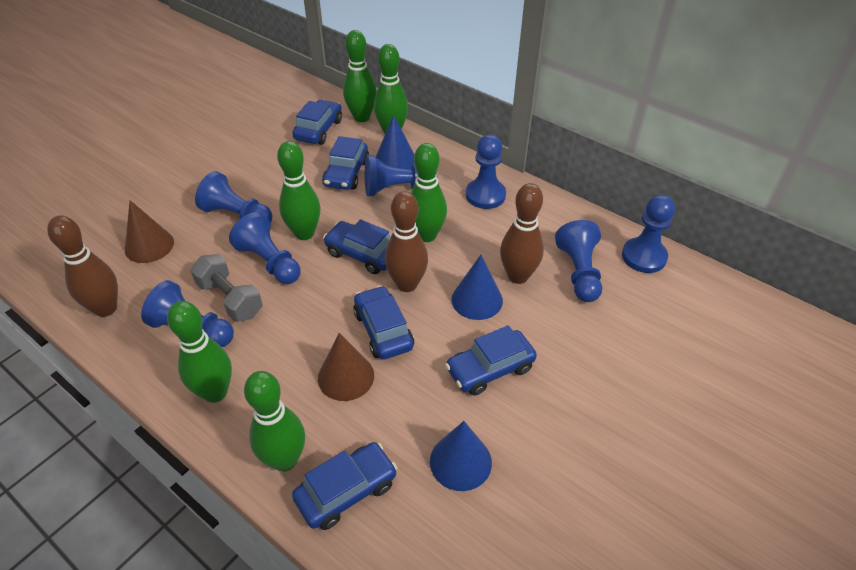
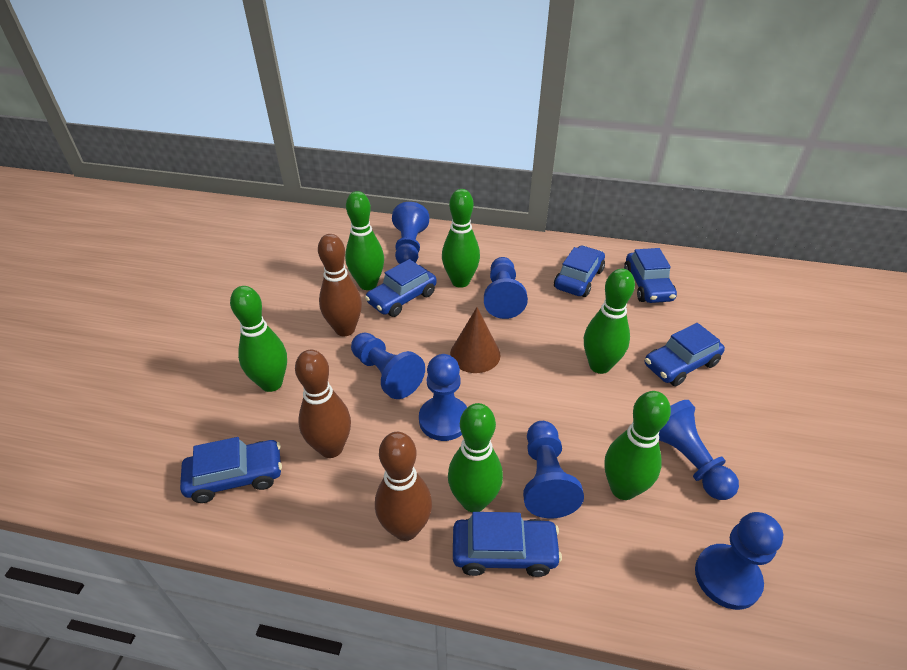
blue cone: 3 -> 0
brown cone: 2 -> 1
grey dumbbell: 1 -> 0

